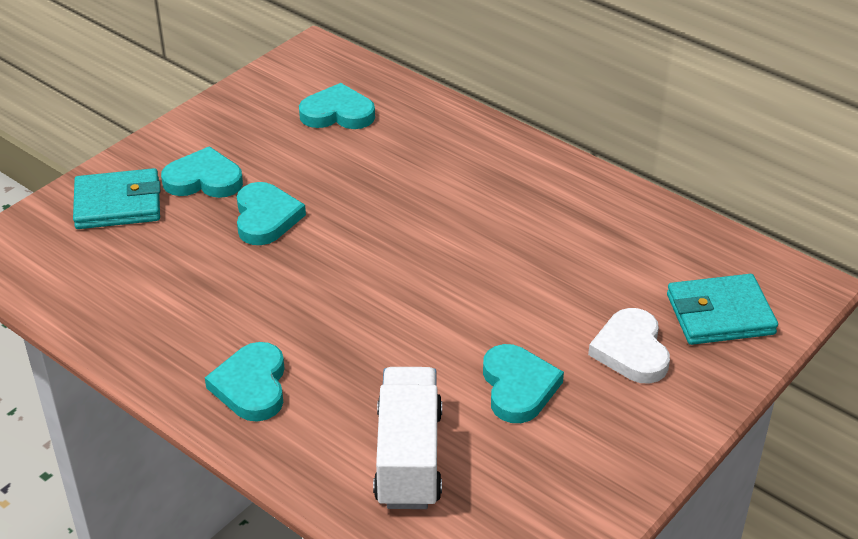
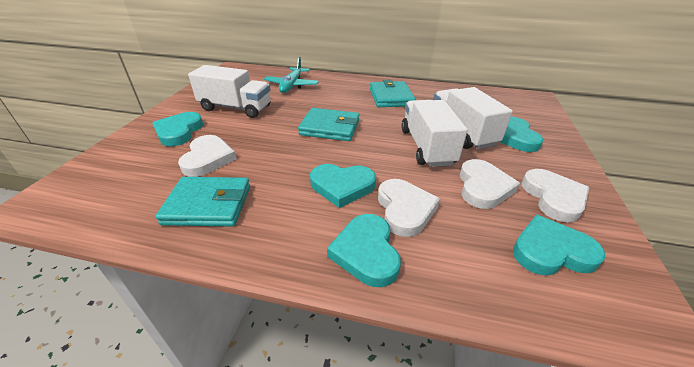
turquoise plane: 0 -> 1
turquoise wallet: 2 -> 3
white heart: 1 -> 4
white truck: 1 -> 3

